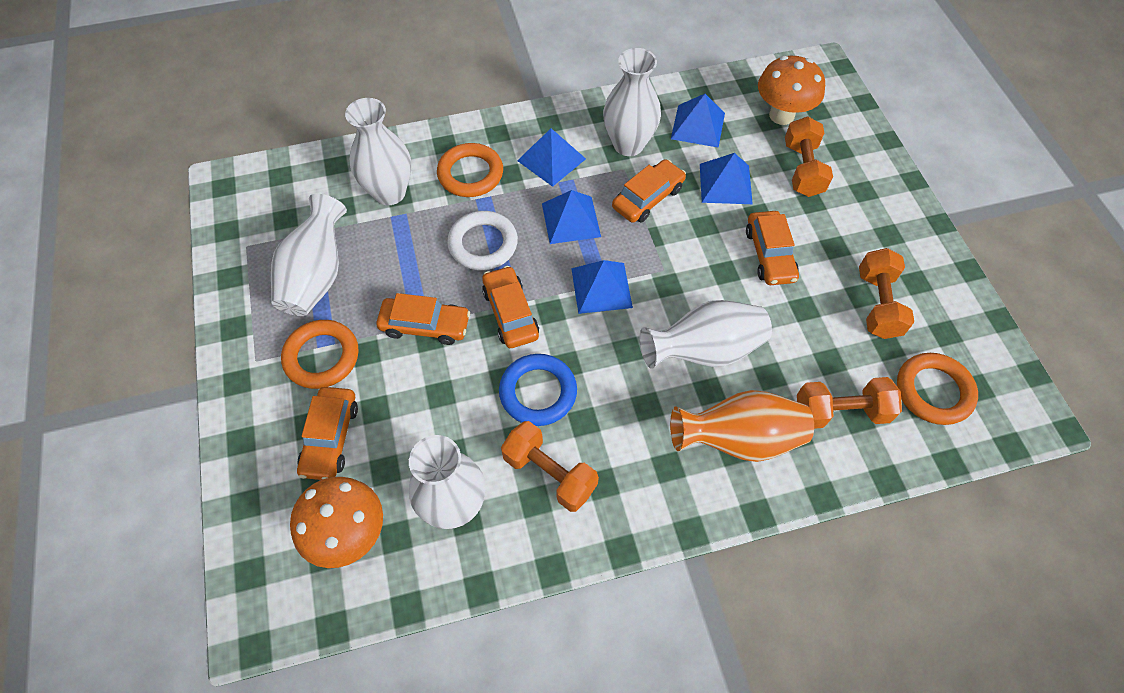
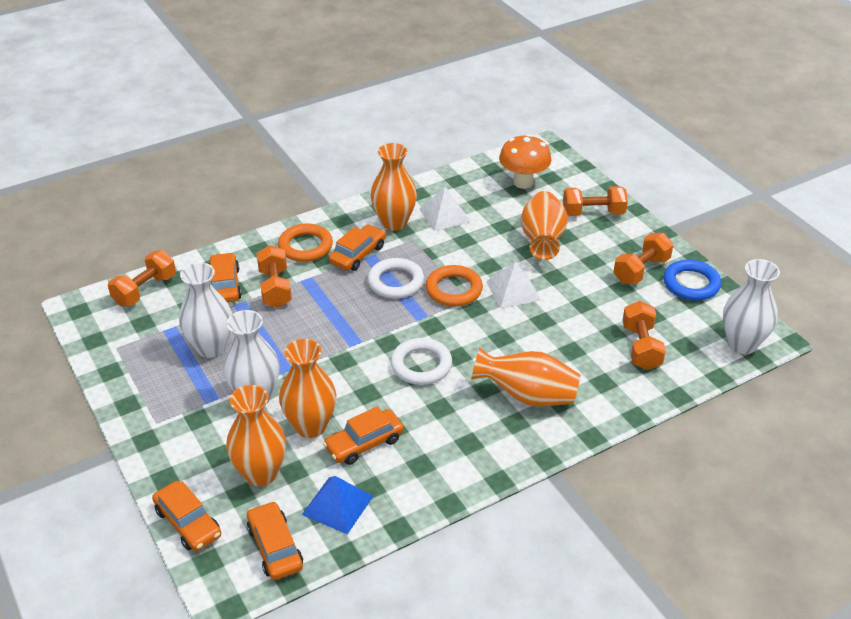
blue pyramid: 5 -> 1
orange dumbbell: 4 -> 5
orange mushroom: 2 -> 1
orange ring: 3 -> 2
orange vase: 1 -> 5
white pyramid: 0 -> 2
white ring: 1 -> 2
white vase: 5 -> 3

